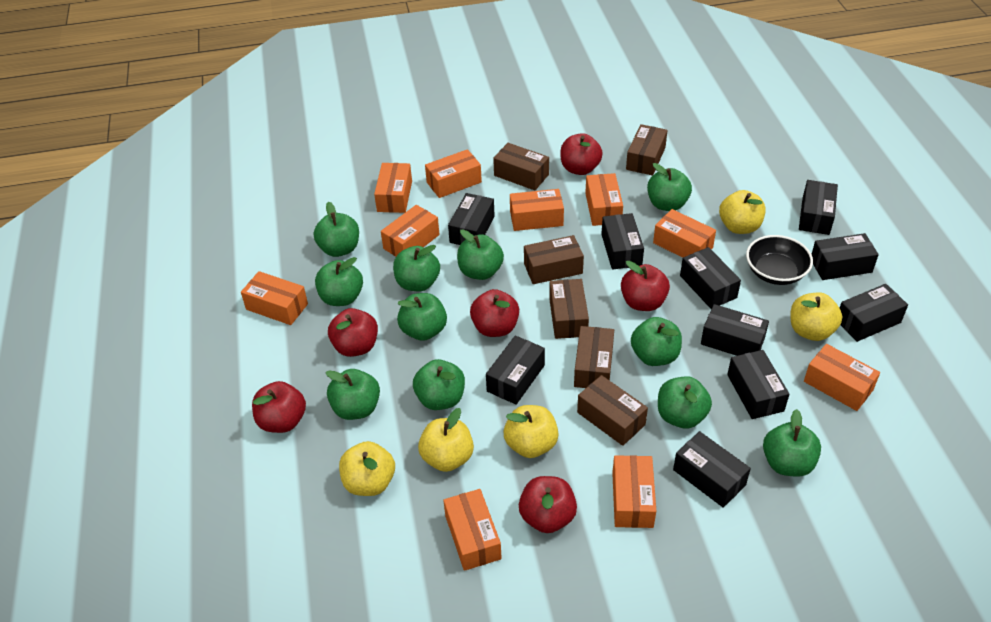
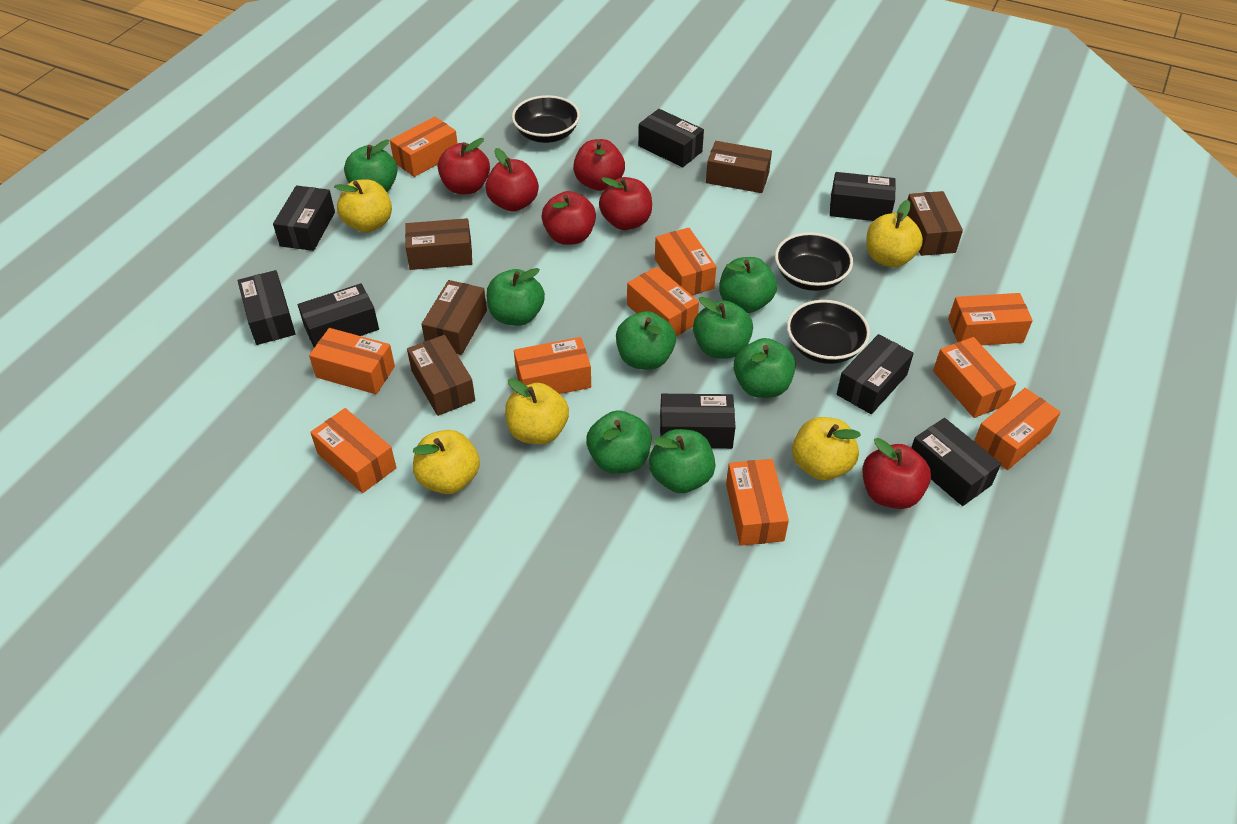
black bowl: 1 -> 3
black box: 10 -> 8
brown box: 6 -> 5
green apple: 11 -> 8

